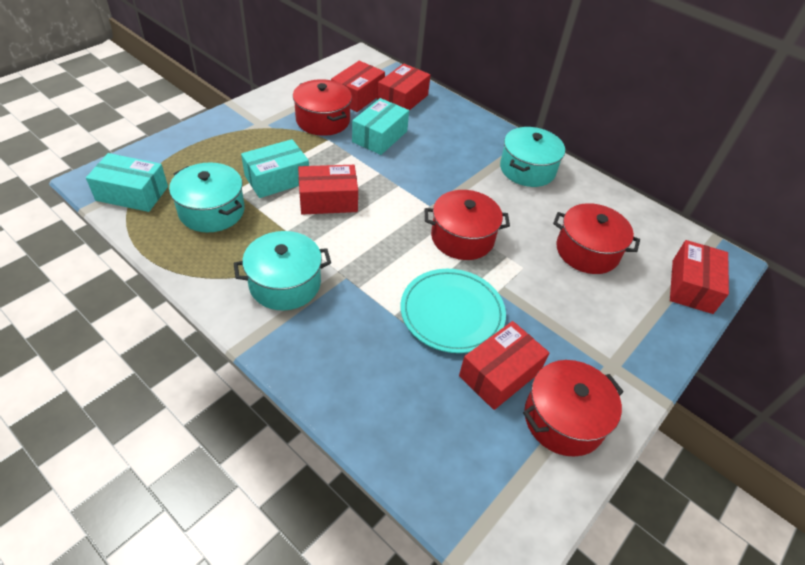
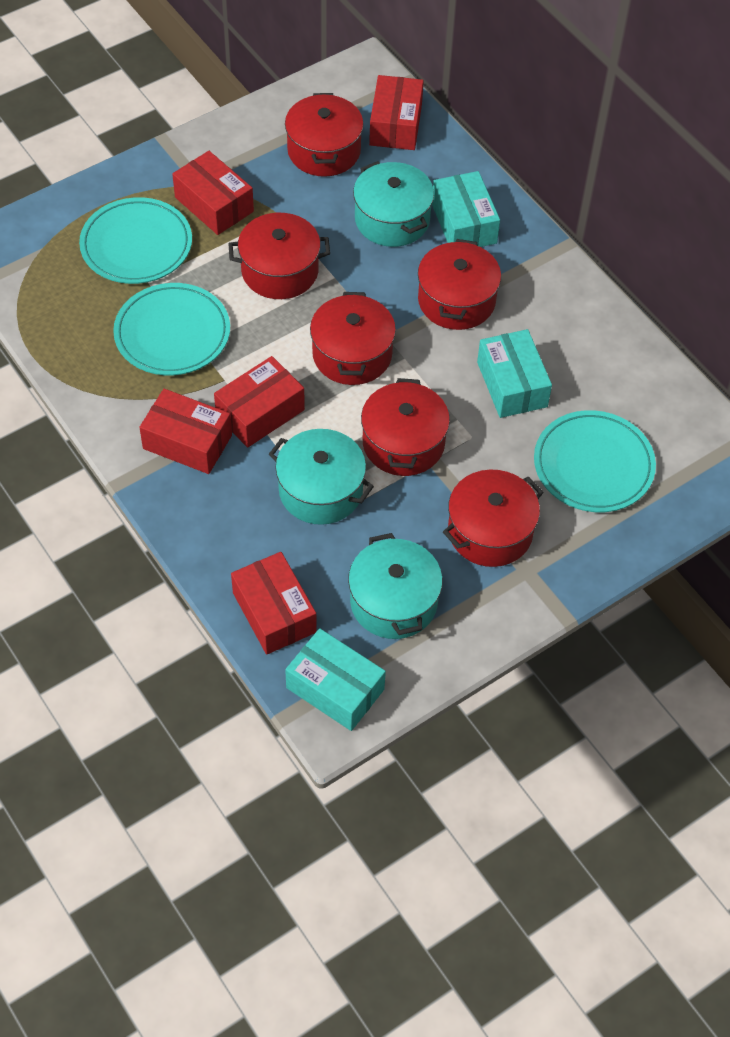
red pot: 4 -> 6
turquoise plate: 1 -> 3

